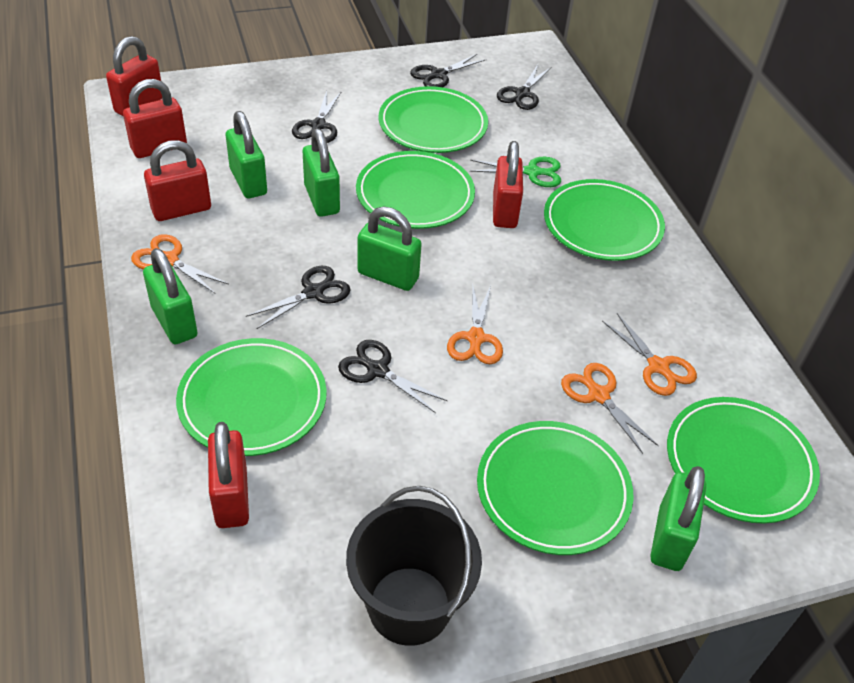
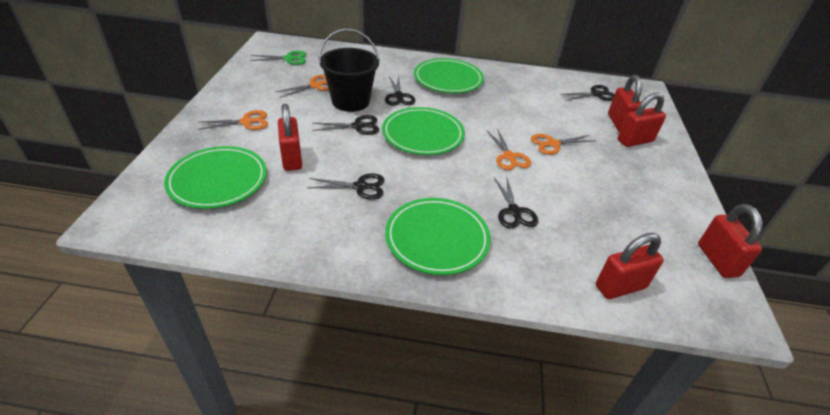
green padlock: 5 -> 0
green plate: 6 -> 4

